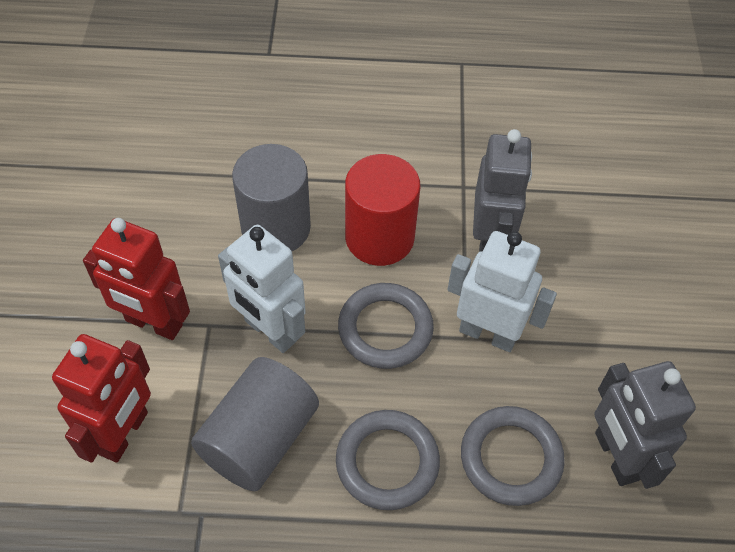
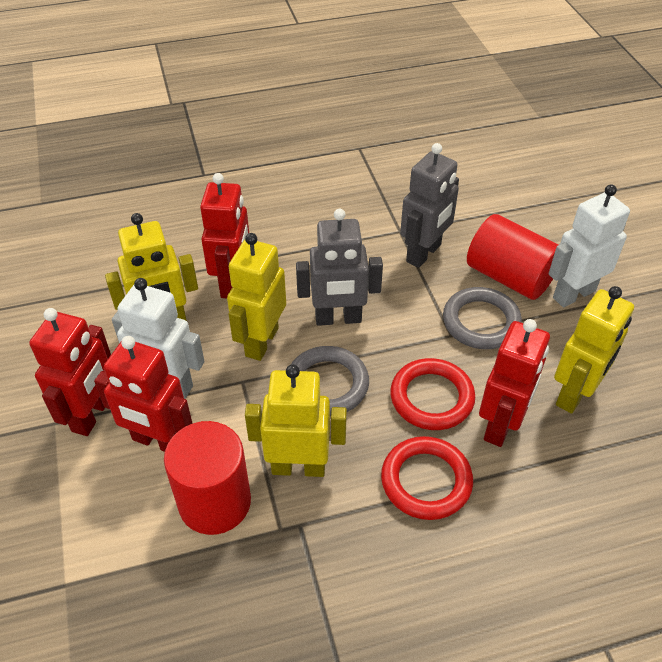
grey cylinder: 2 -> 0
grey ring: 3 -> 2
red cylinder: 1 -> 2
red ring: 0 -> 2
red robot: 2 -> 4
yellow robot: 0 -> 4

